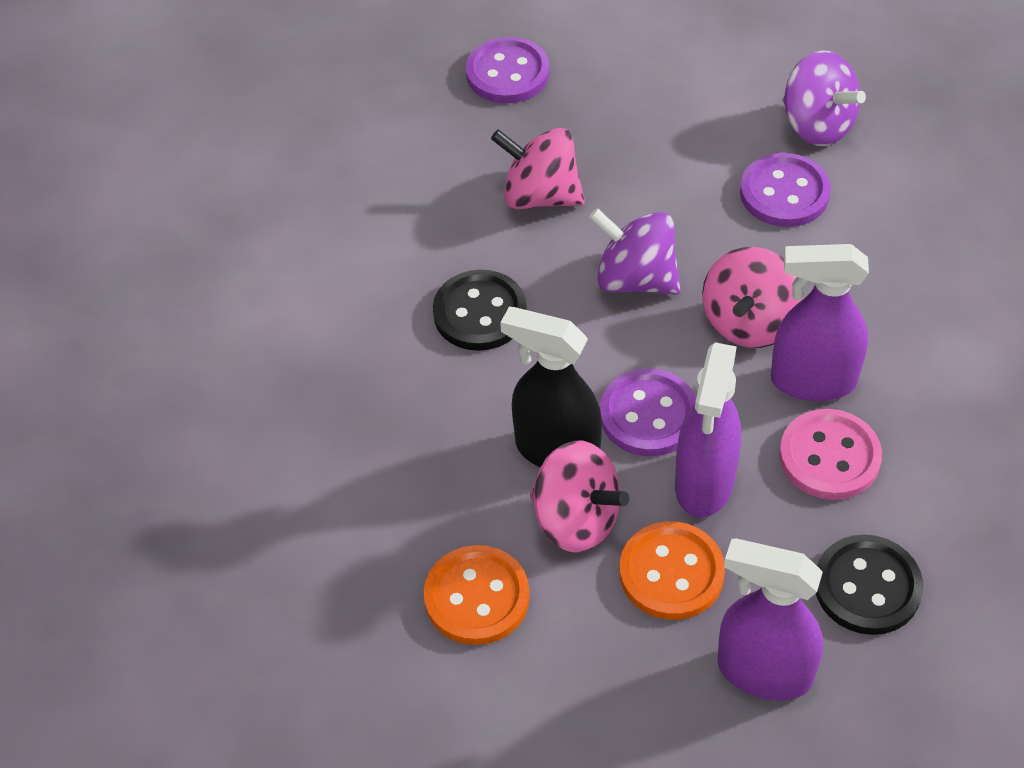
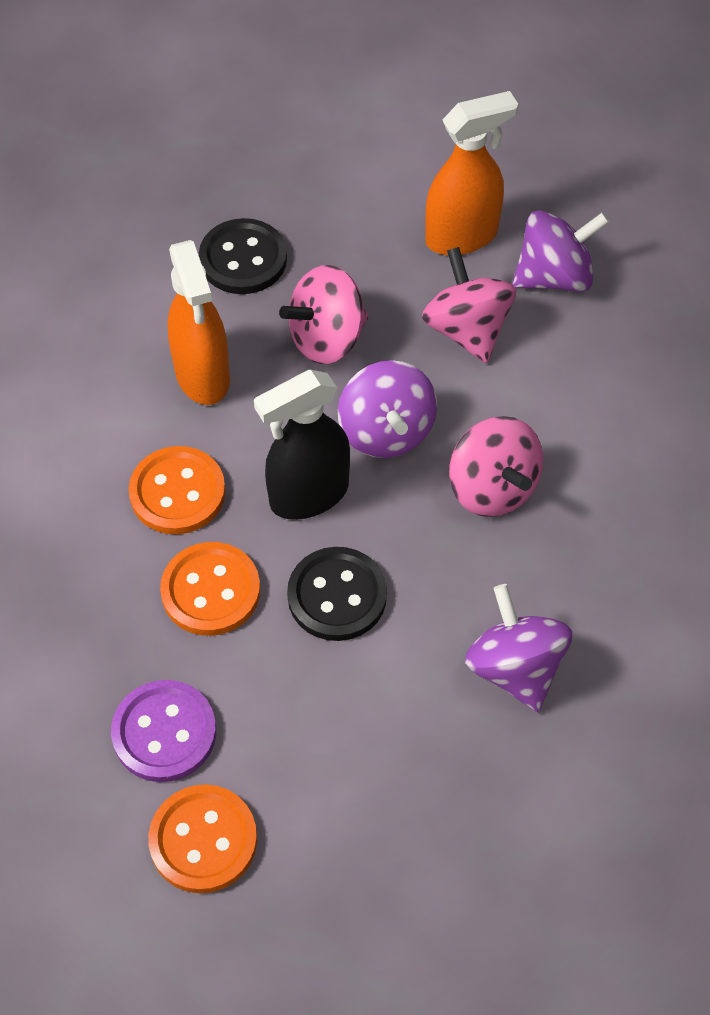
orange button: 2 -> 3
orange spray bottle: 0 -> 2
pink button: 1 -> 0
purple button: 3 -> 1
purple spinning top: 2 -> 3
purple spray bottle: 3 -> 0

